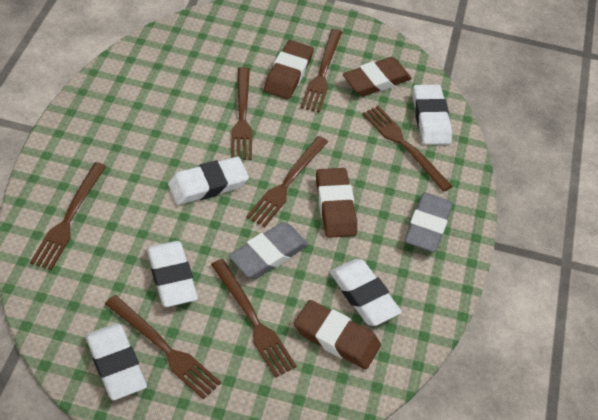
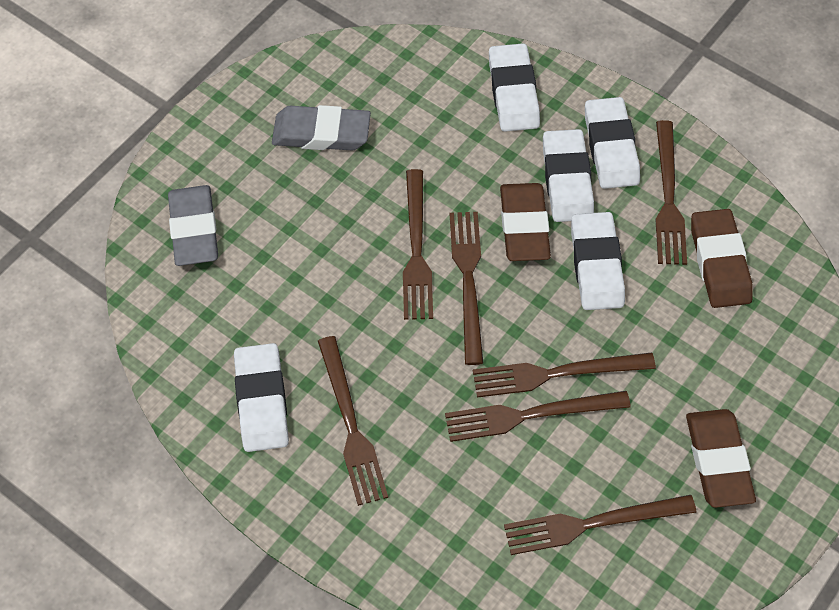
brown eraser: 4 -> 3

